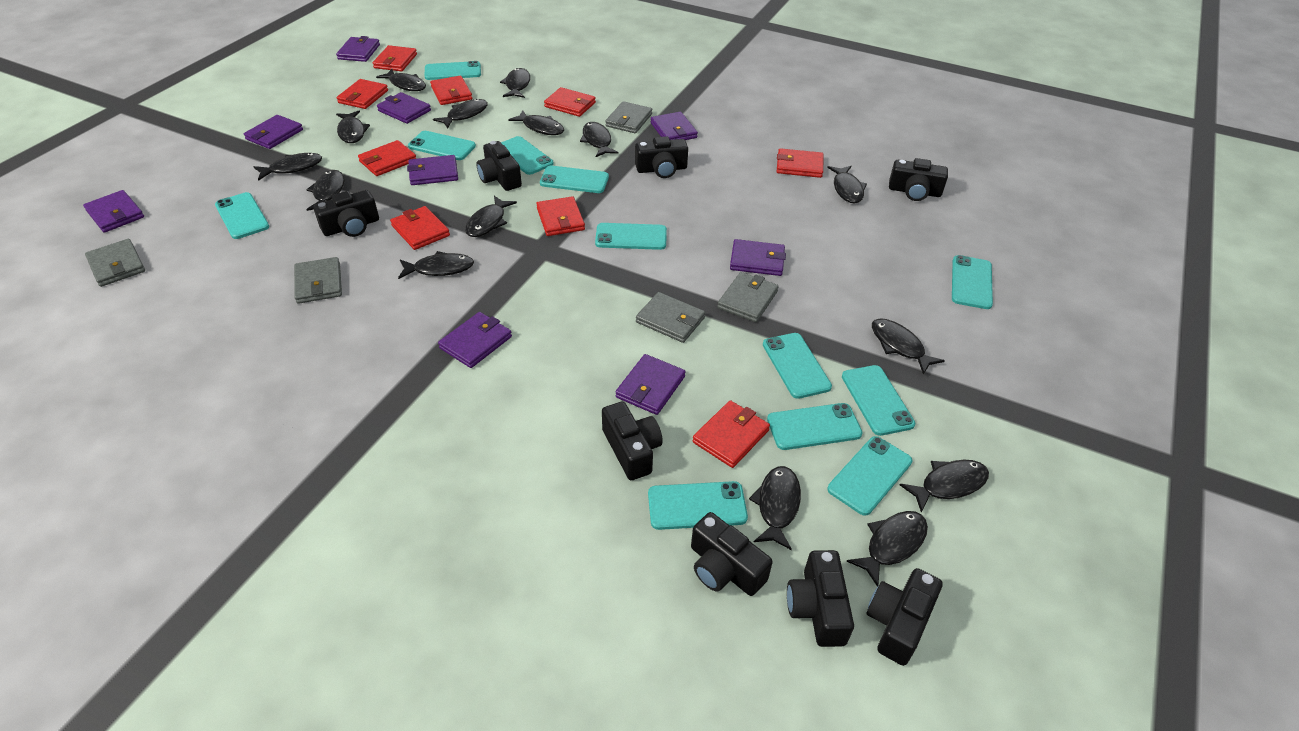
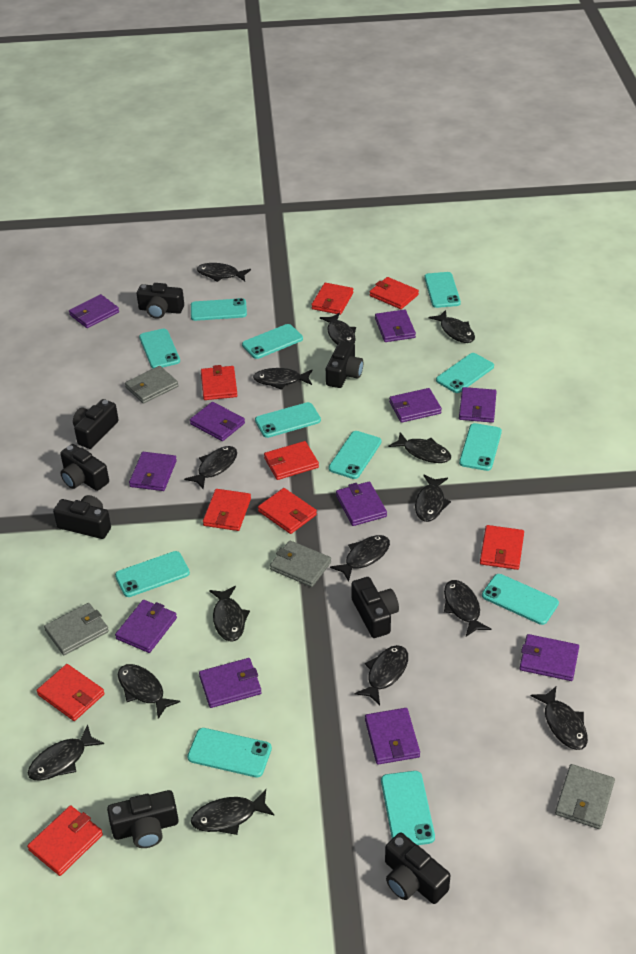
grey wallet: 5 -> 4
purple wallet: 9 -> 11

